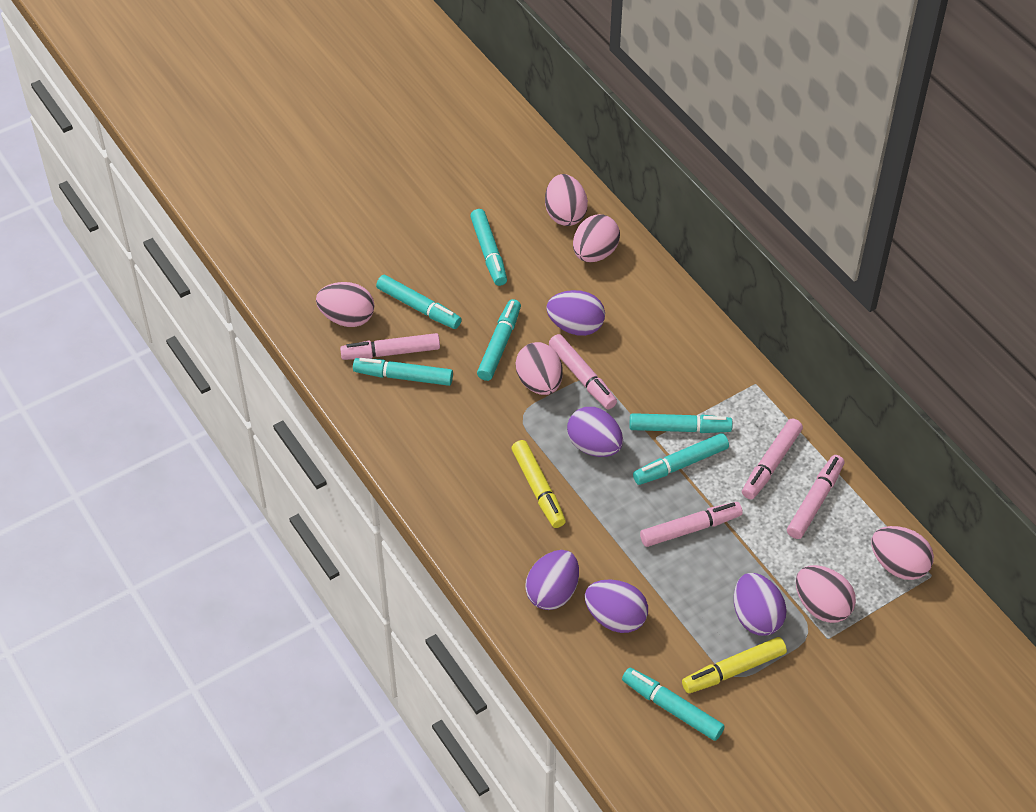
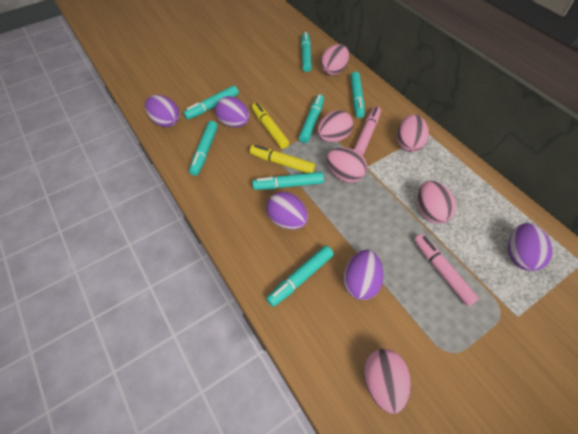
pink marker: 5 -> 2

